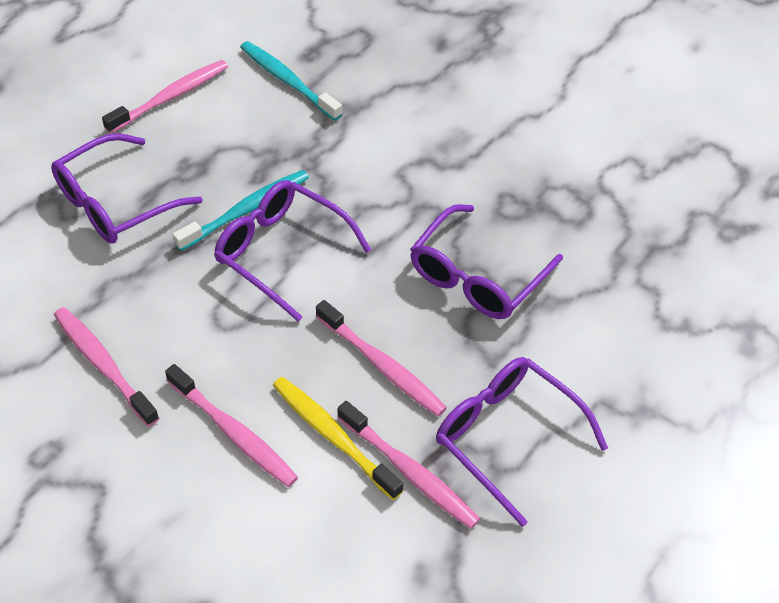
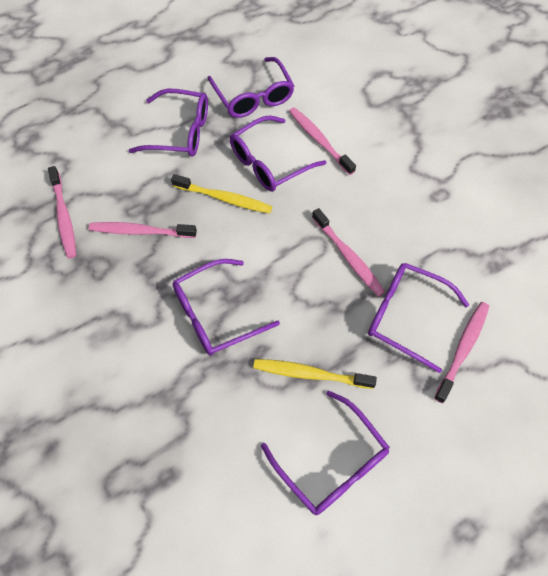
purple glasses: 4 -> 6
turquoise toothbrush: 2 -> 0
yellow toothbrush: 1 -> 2

